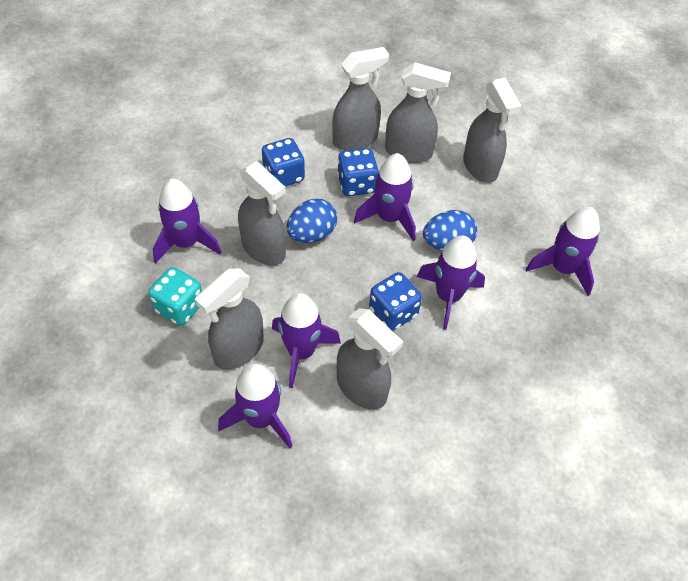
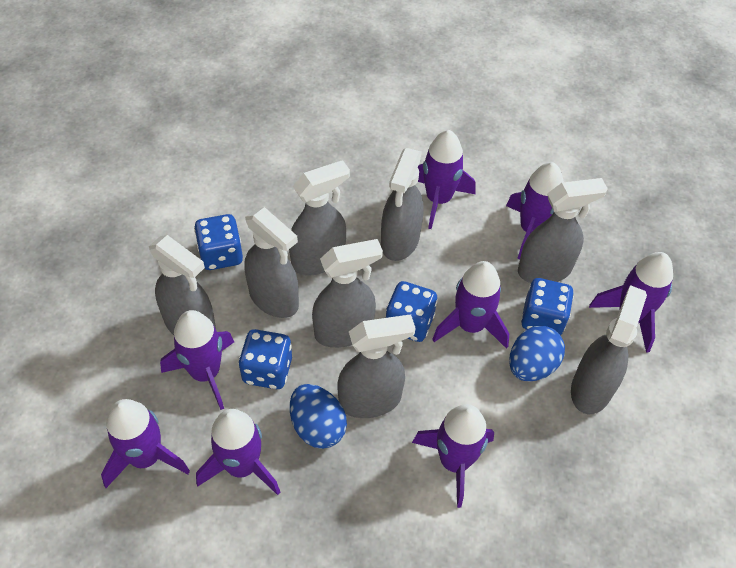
blue dice: 3 -> 4
grey spray bottle: 6 -> 8
purple rocket: 6 -> 8
turquoise dice: 1 -> 0

